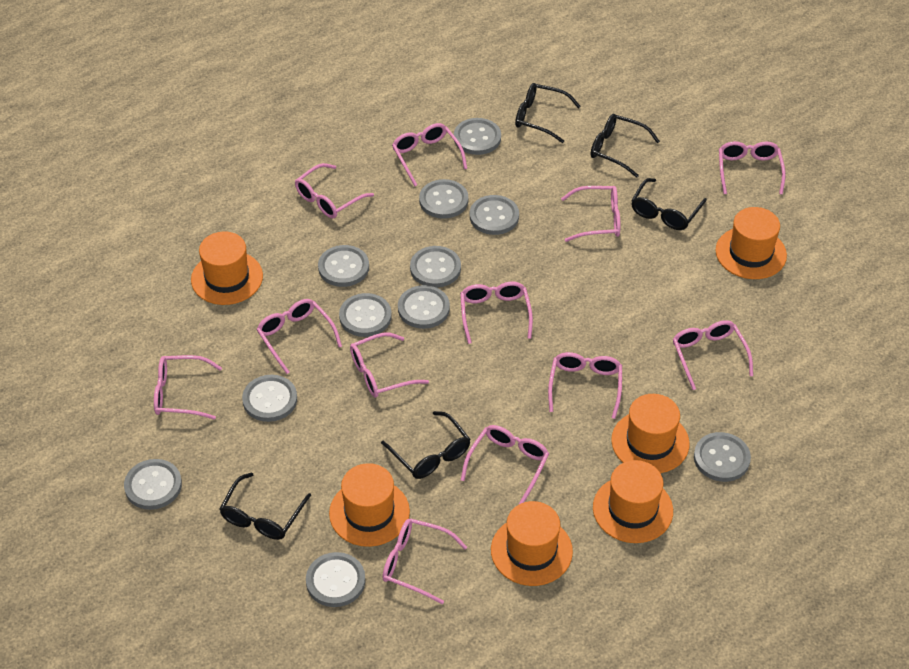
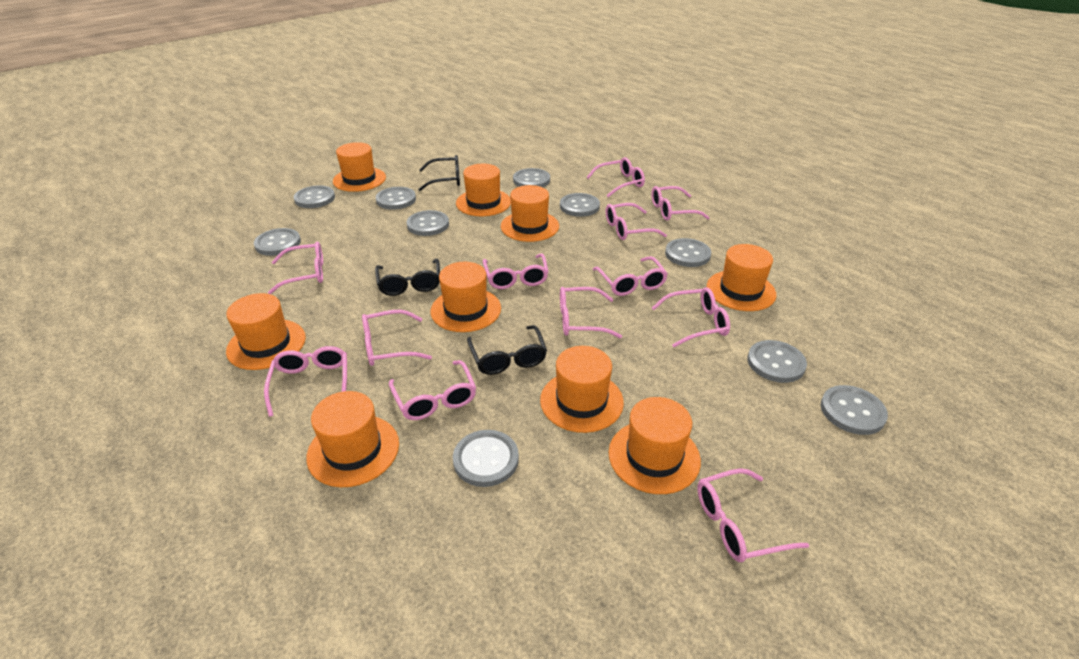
black glasses: 5 -> 3
grey button: 11 -> 10
orange hat: 6 -> 9

